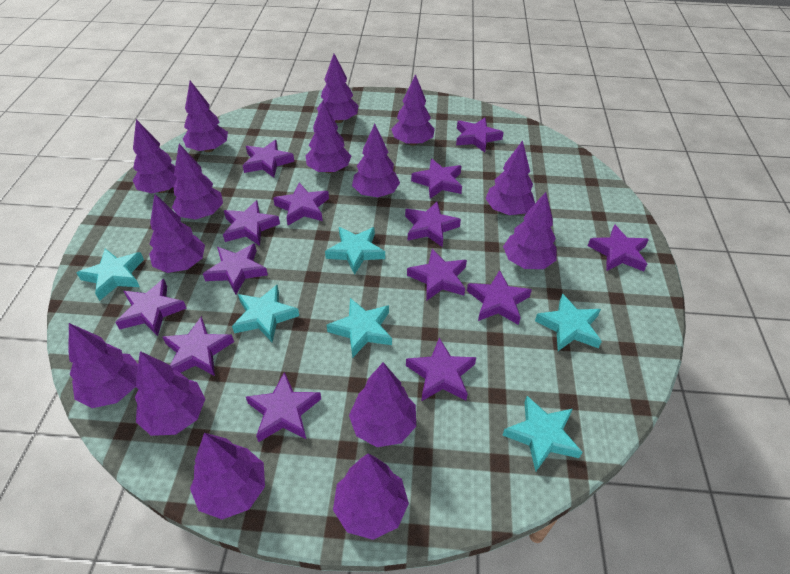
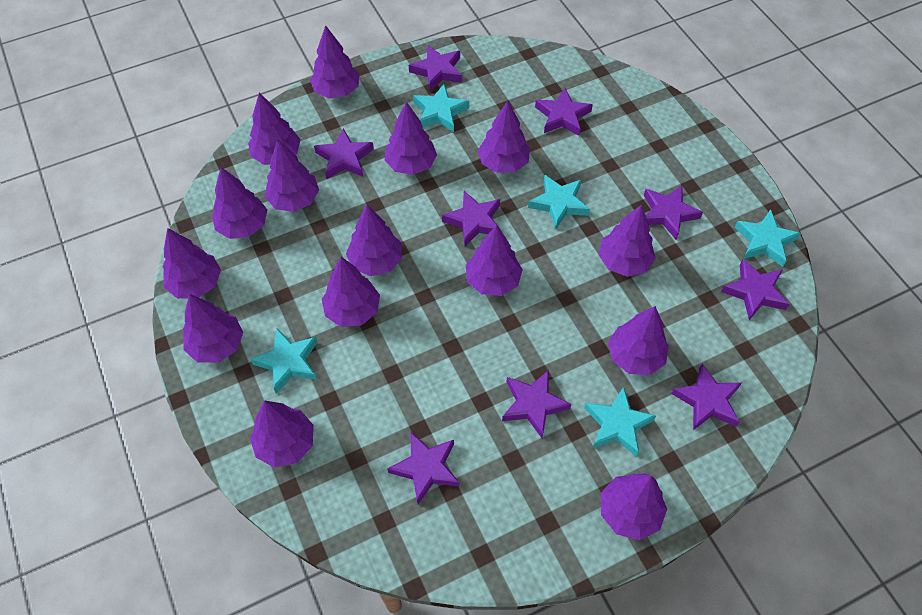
purple star: 14 -> 9
turquoise star: 6 -> 5

